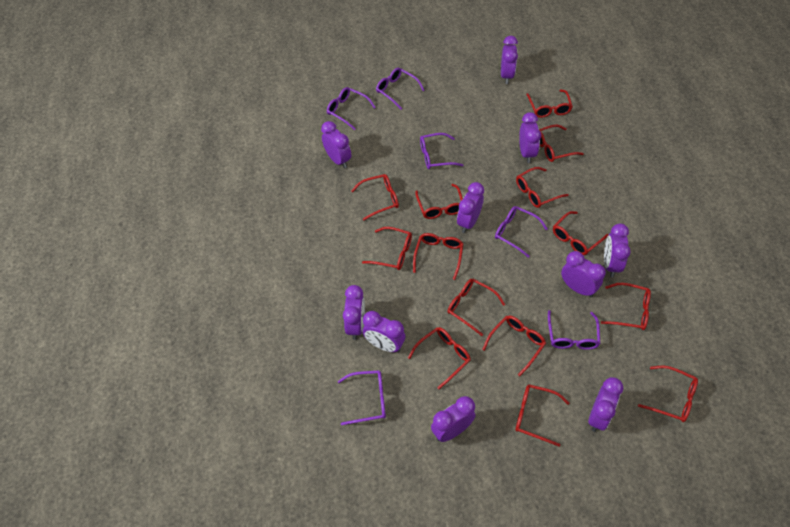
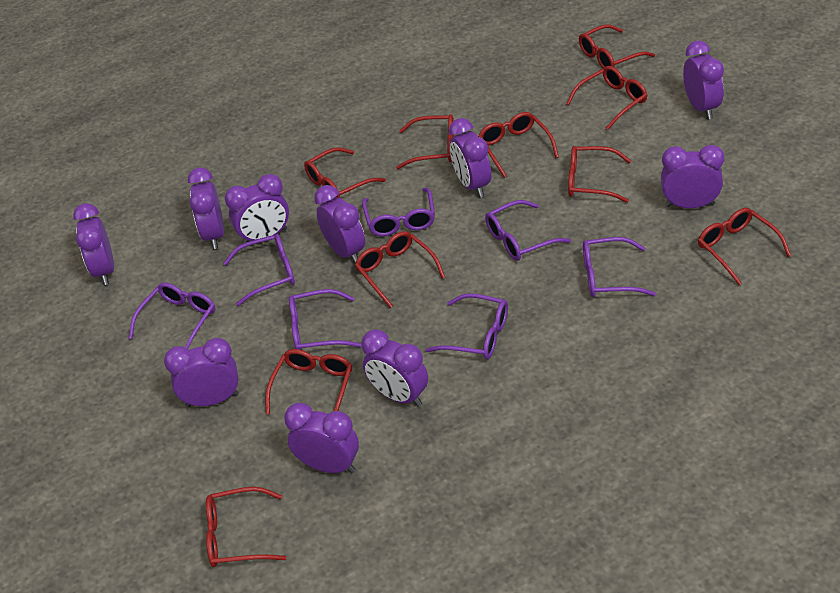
purple glasses: 6 -> 7
red glasses: 14 -> 10

